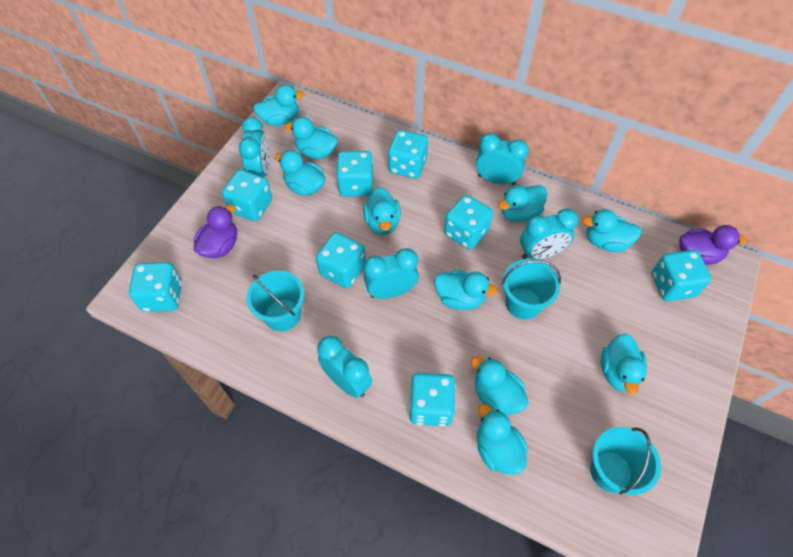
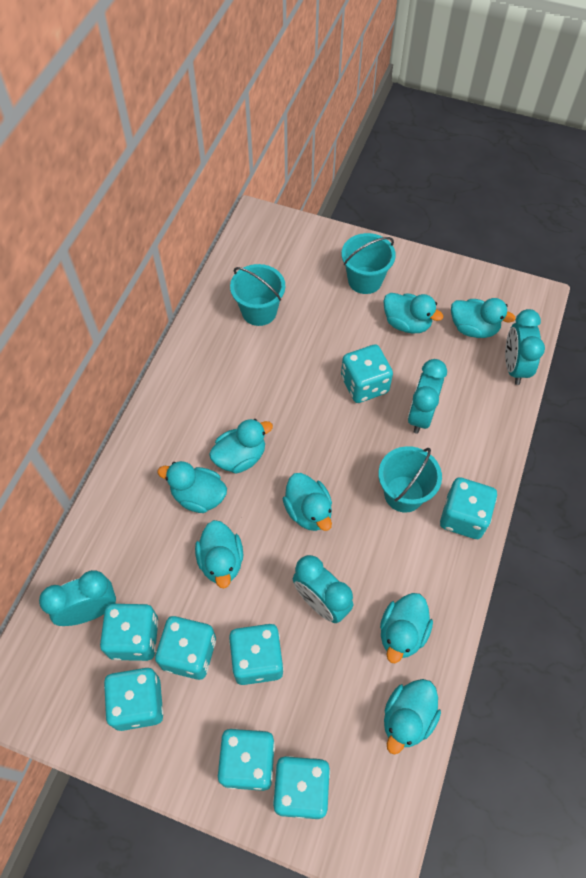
purple duck: 2 -> 0
turquoise clock: 5 -> 4
turquoise duck: 10 -> 8

